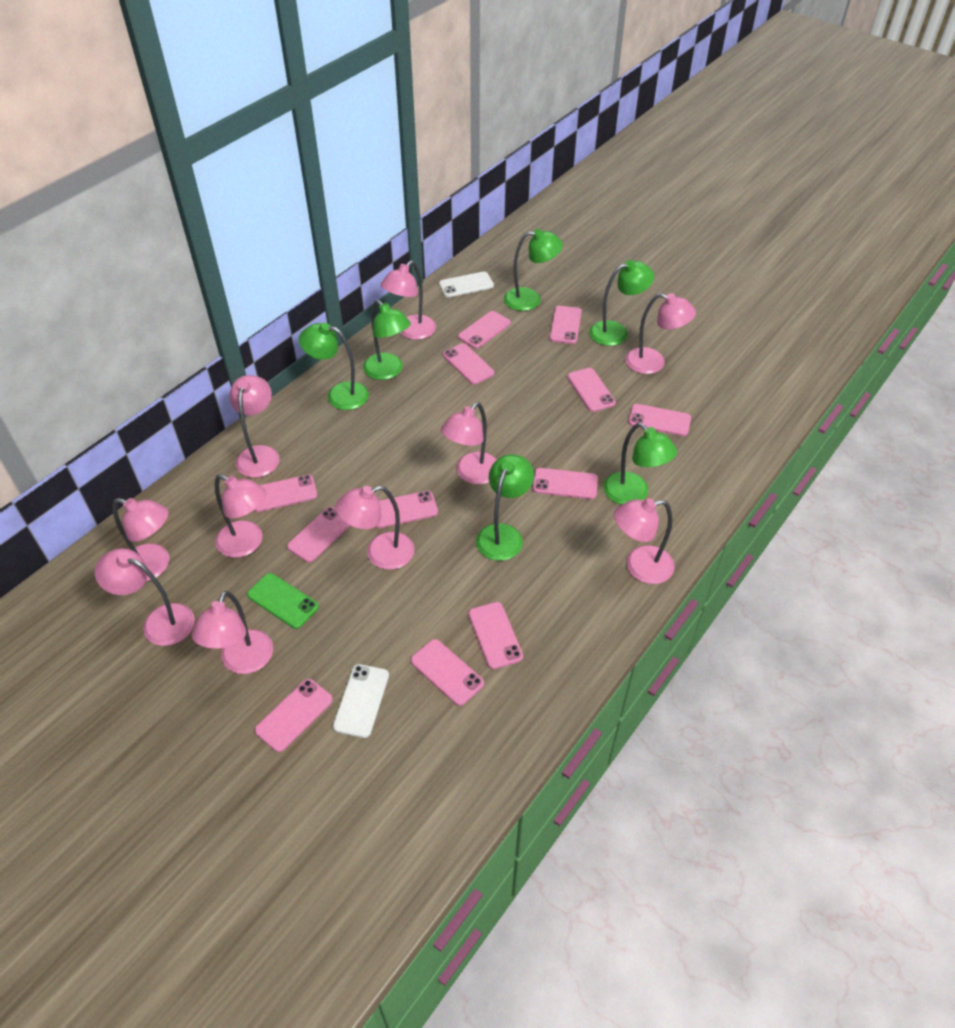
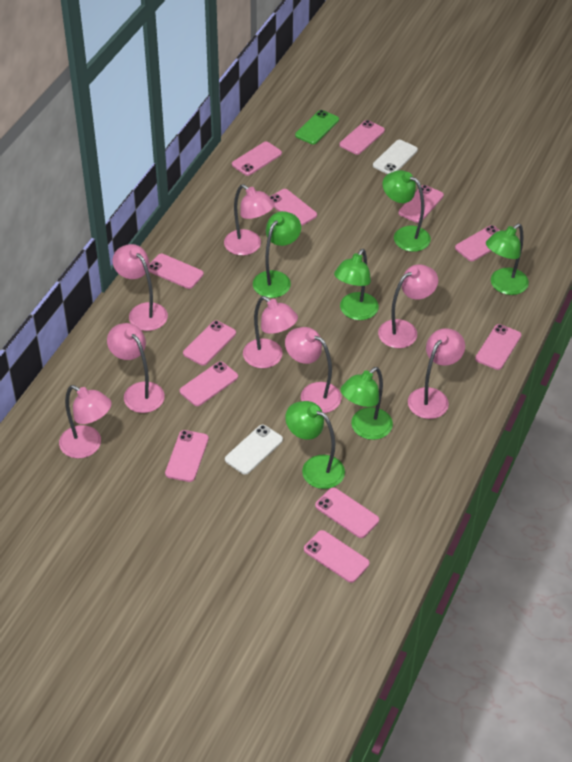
pink lamp: 10 -> 8

